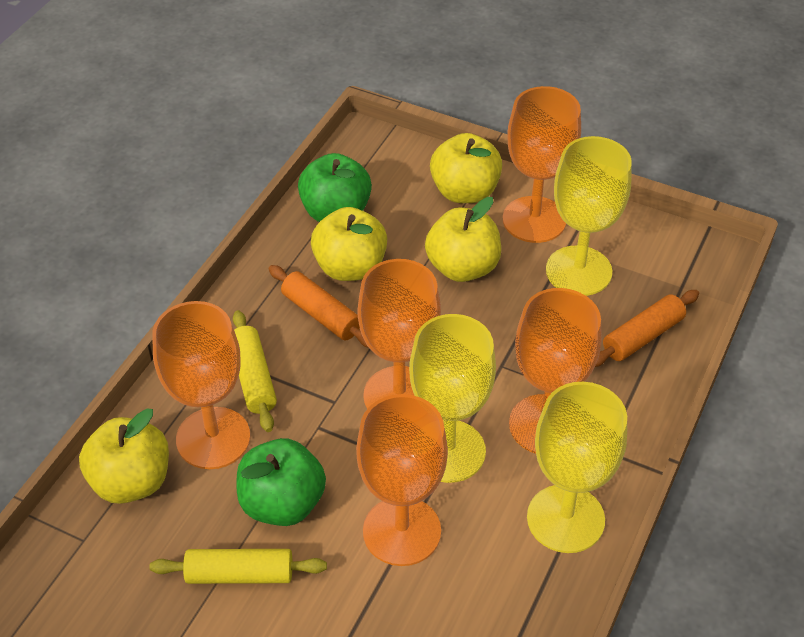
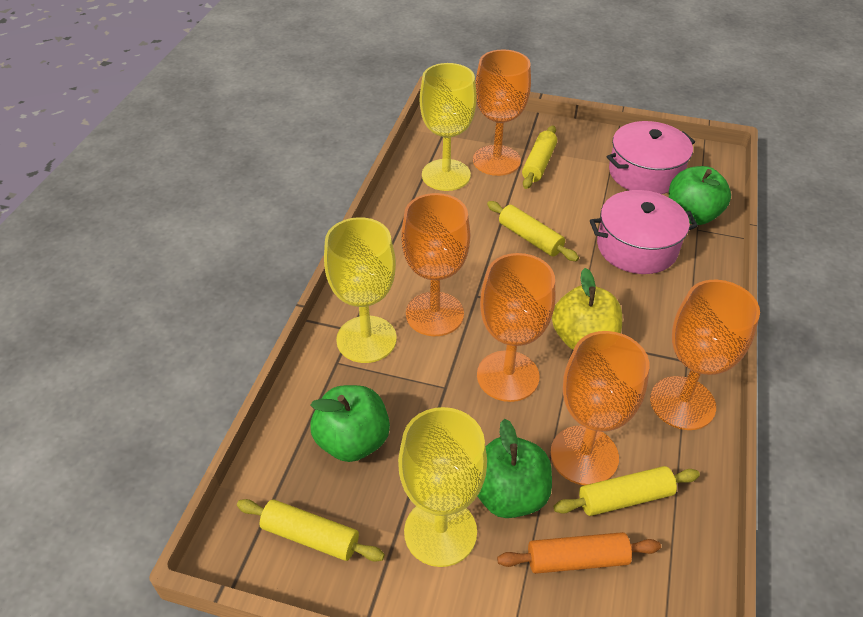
green apple: 2 -> 3
orange rolling pin: 2 -> 1
pink pot: 0 -> 2
yellow apple: 4 -> 1
yellow rolling pin: 2 -> 4

